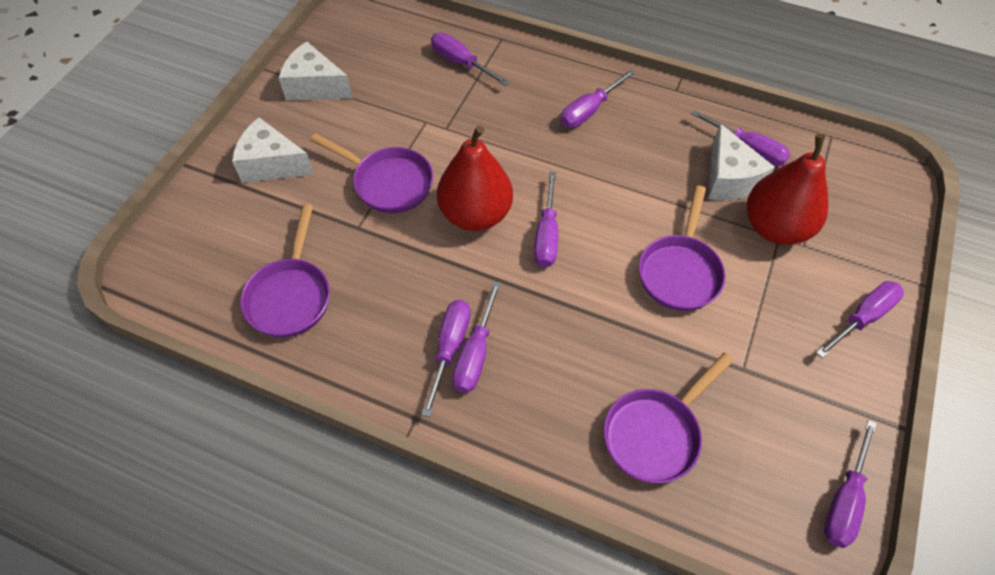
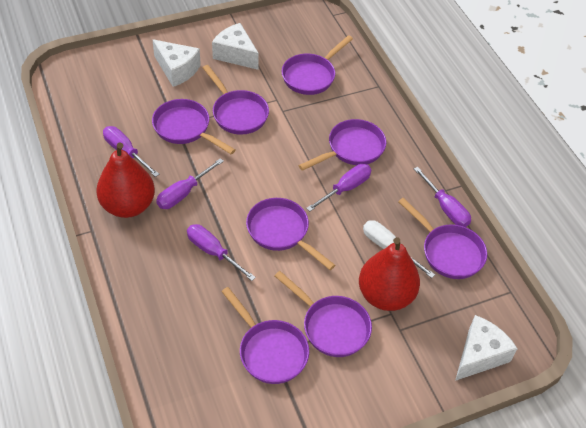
purple pan: 4 -> 8
purple screwdriver: 8 -> 5
white screwdriver: 0 -> 1

